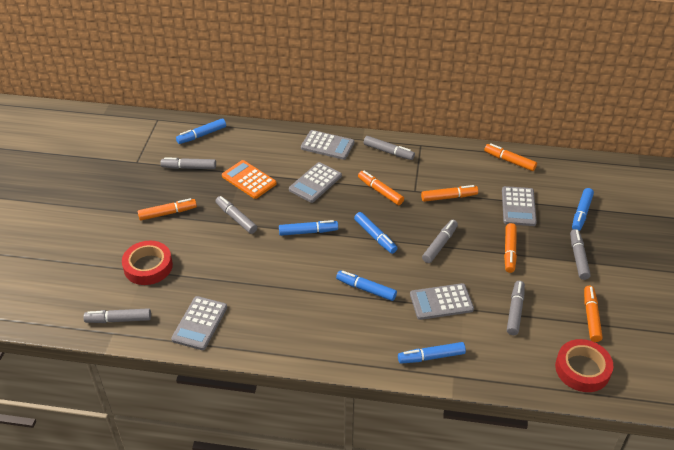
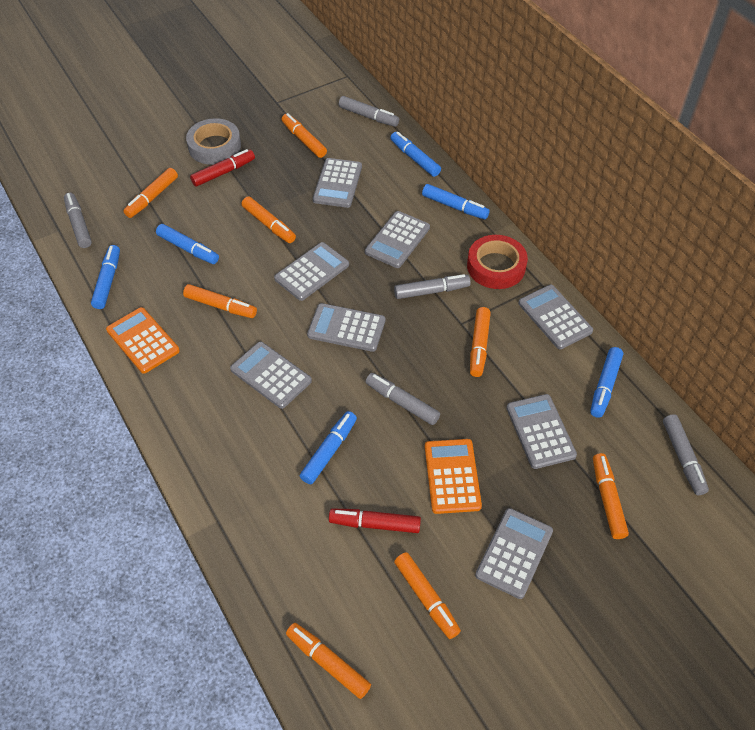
grey calculator: 5 -> 8
grey marker: 7 -> 5
grey tape: 0 -> 1
orange calculator: 1 -> 2
orange marker: 6 -> 8
red marker: 0 -> 2
red tape: 2 -> 1

